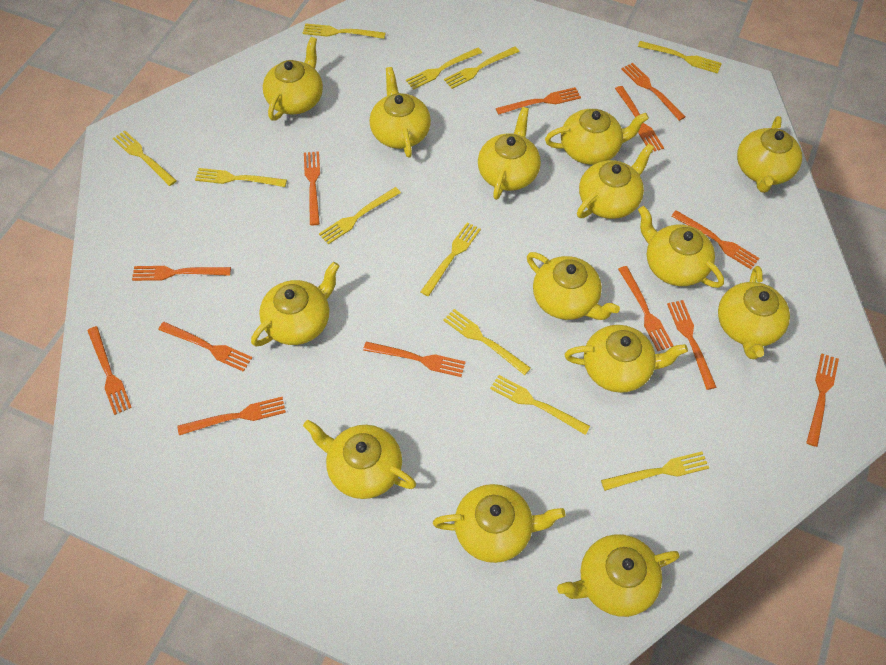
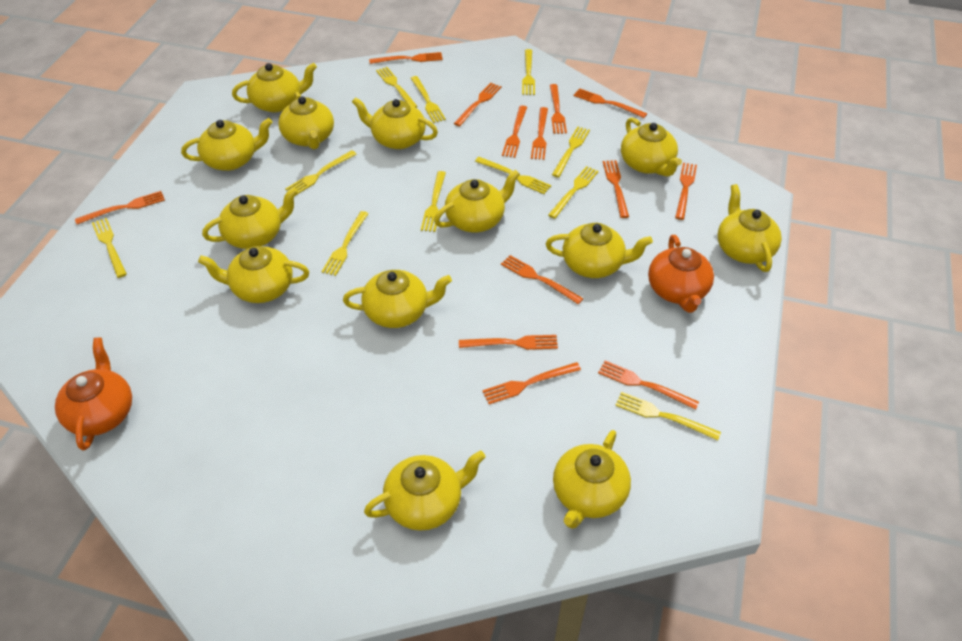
orange teapot: 0 -> 2
yellow teapot: 14 -> 13

